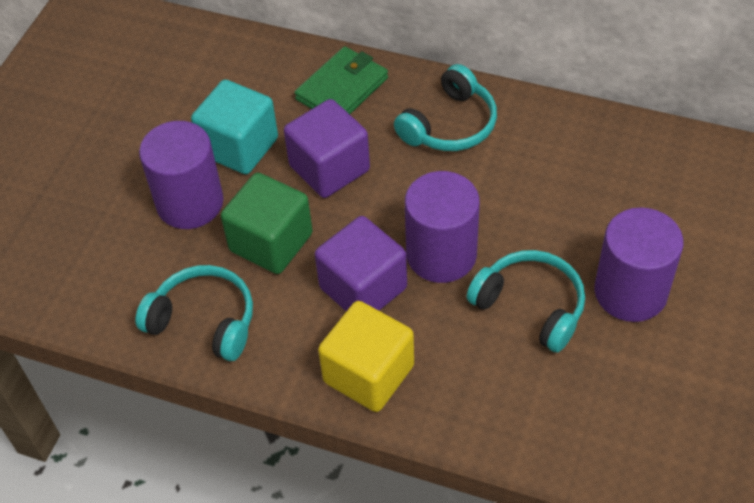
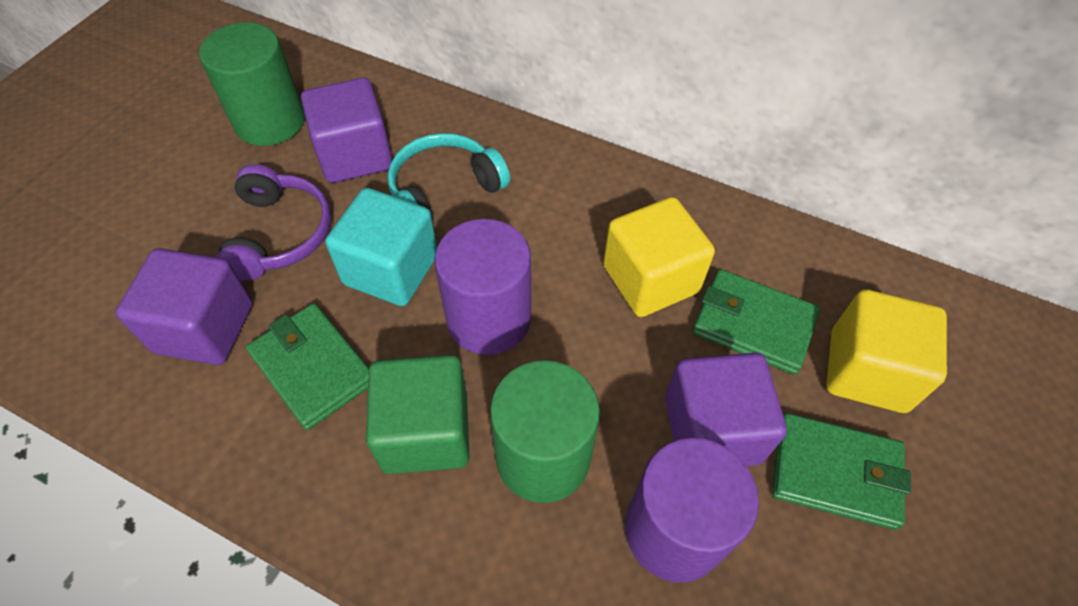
green cylinder: 0 -> 2
green wallet: 1 -> 3
purple cube: 2 -> 3
purple cylinder: 3 -> 2
purple headphones: 0 -> 1
turquoise headphones: 3 -> 1
yellow cube: 1 -> 2

